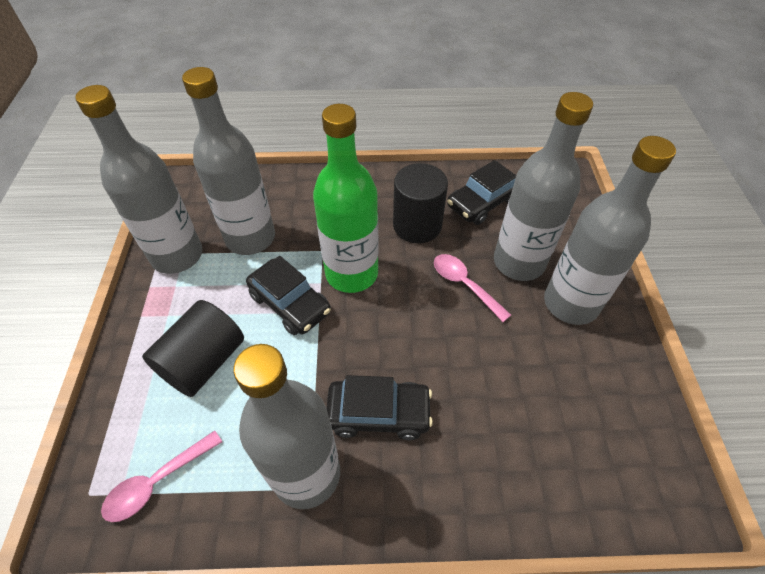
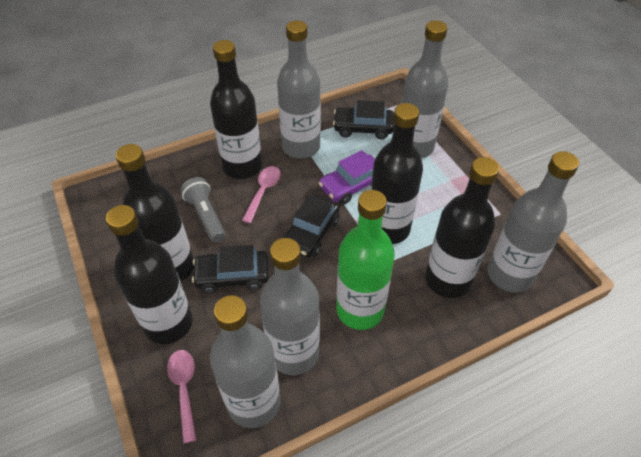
black bottle: 0 -> 5
black cylinder: 2 -> 0
grey flashlight: 0 -> 1
purple car: 0 -> 1

